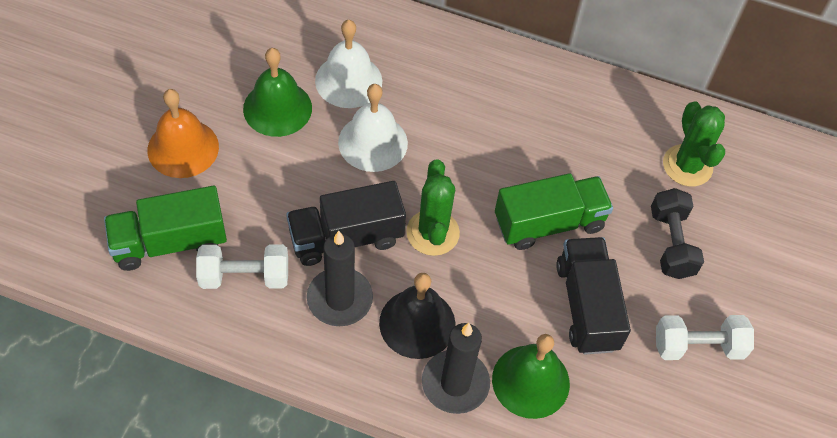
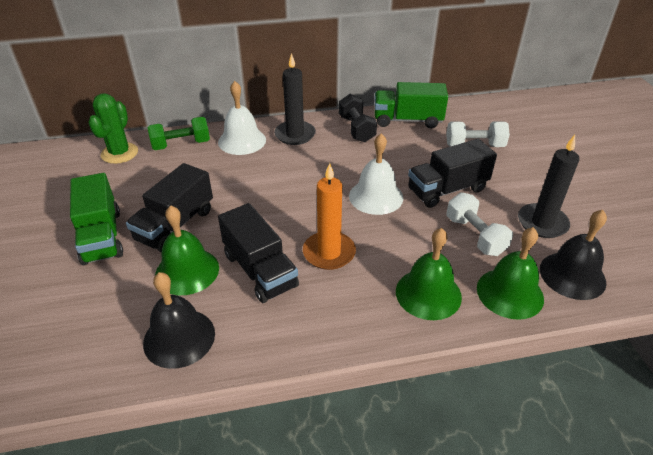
black bell: 1 -> 2
black truck: 2 -> 3
green bell: 2 -> 3
green cactus: 2 -> 1
green dumbbell: 0 -> 1
orange bell: 1 -> 0
orange candle: 0 -> 1

